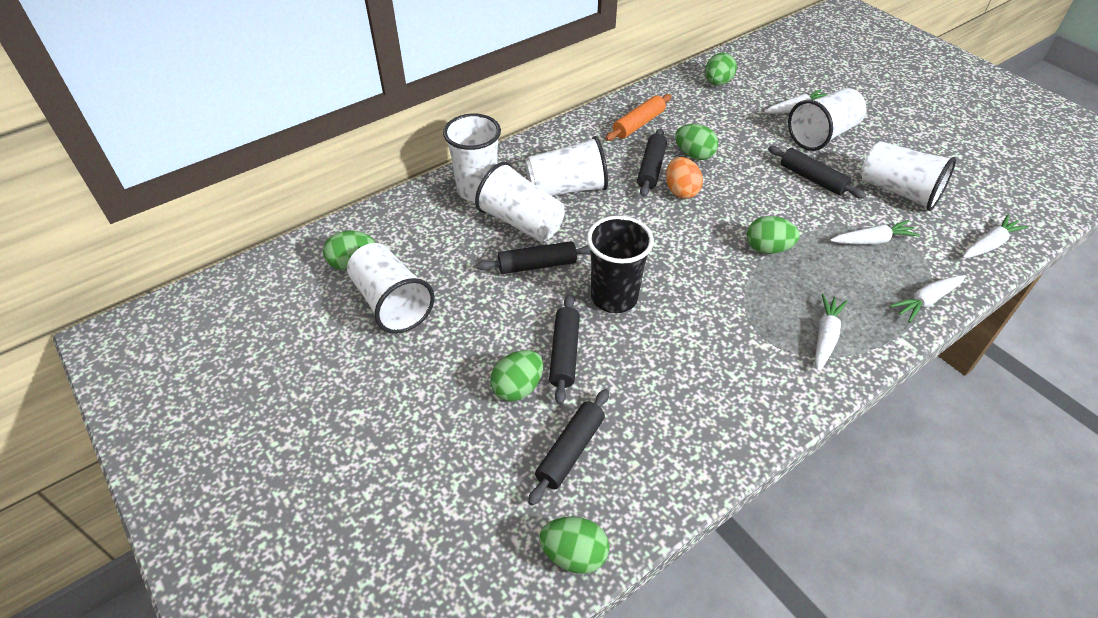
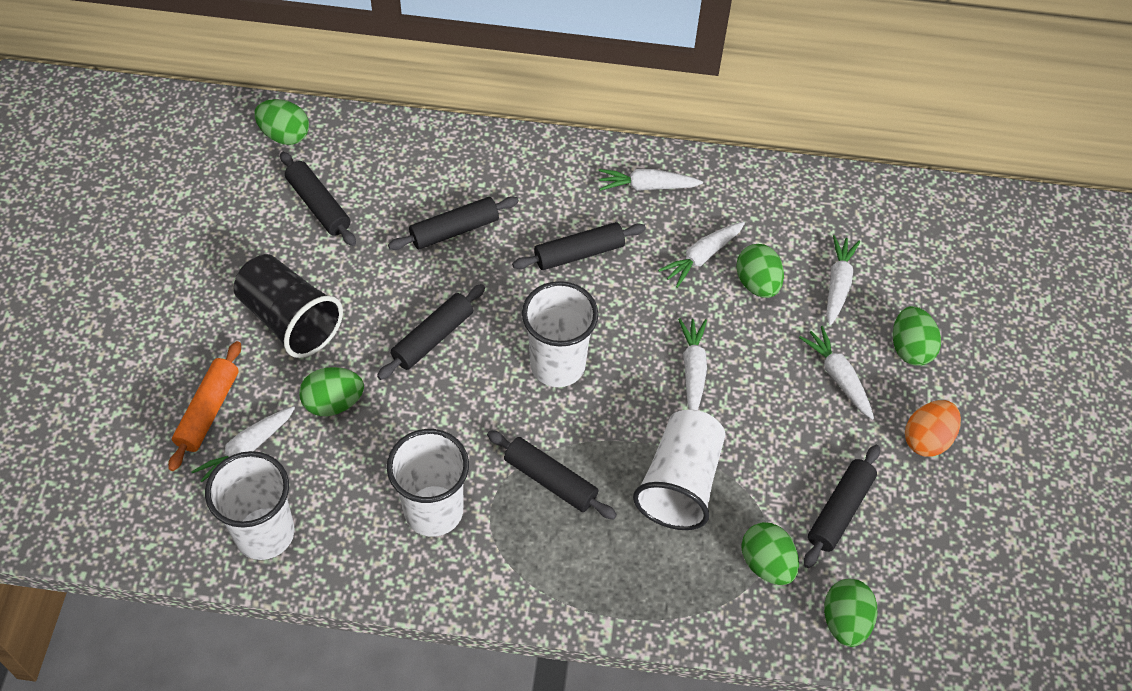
black rolling pin: 5 -> 6
white carrot: 5 -> 6
white cup: 6 -> 4

